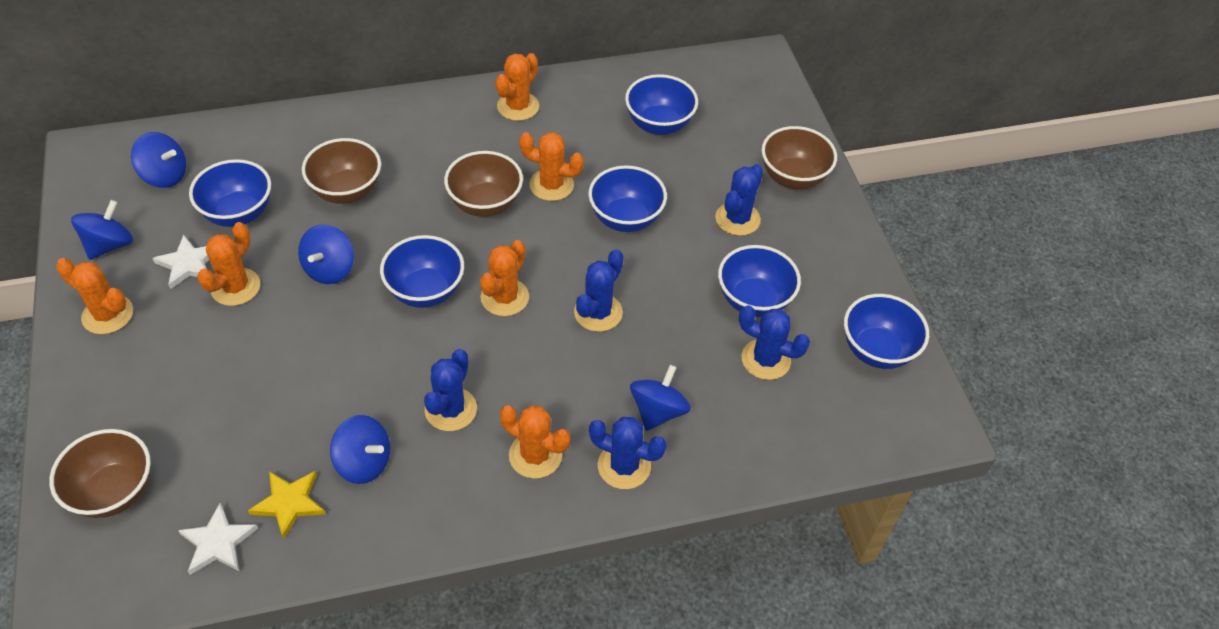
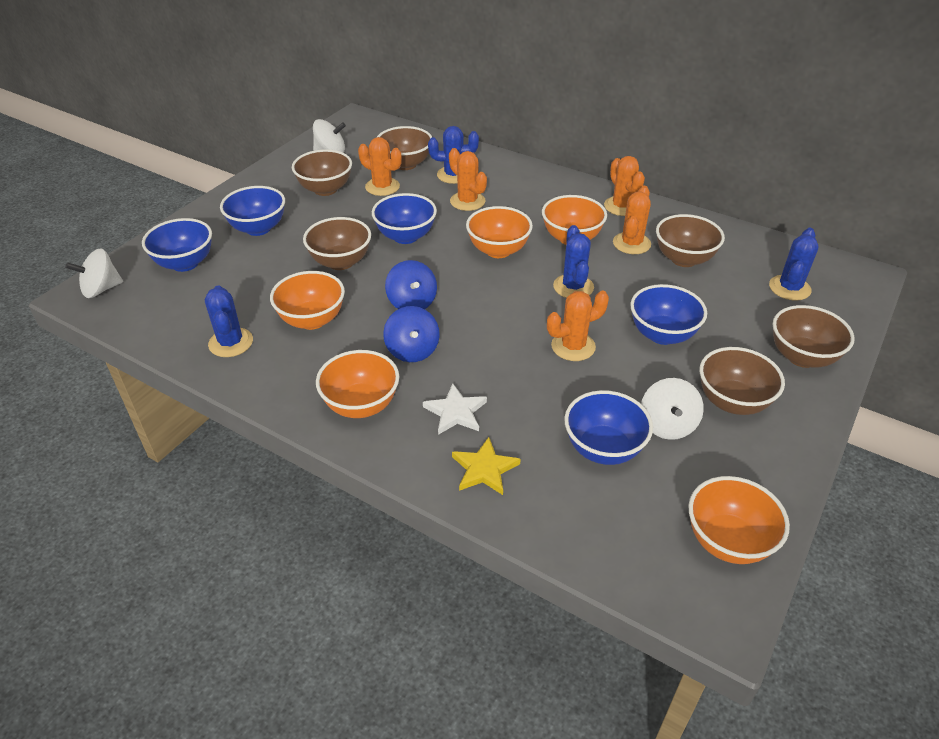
blue bowl: 6 -> 5
blue cactus: 5 -> 4
blue spinning top: 5 -> 2
brown bowl: 4 -> 6
orange bowl: 0 -> 5
orange cactus: 6 -> 5
white spinning top: 0 -> 3
white star: 2 -> 1

